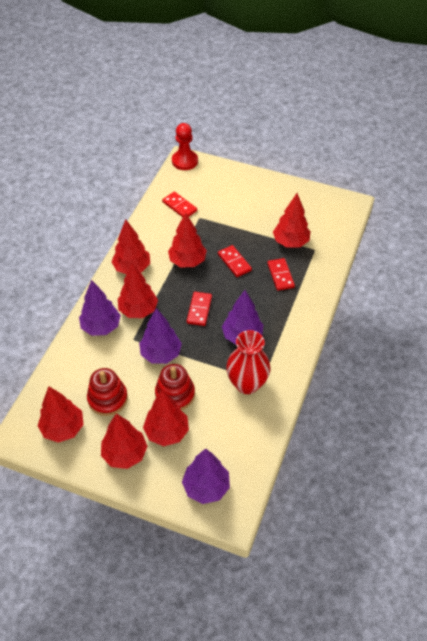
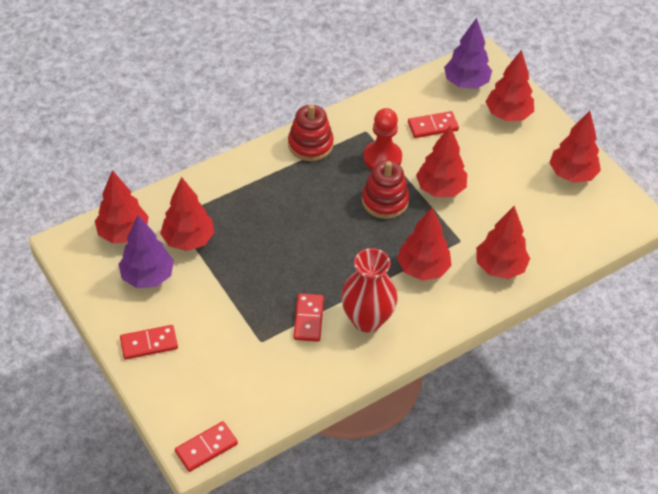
purple tree: 4 -> 2

